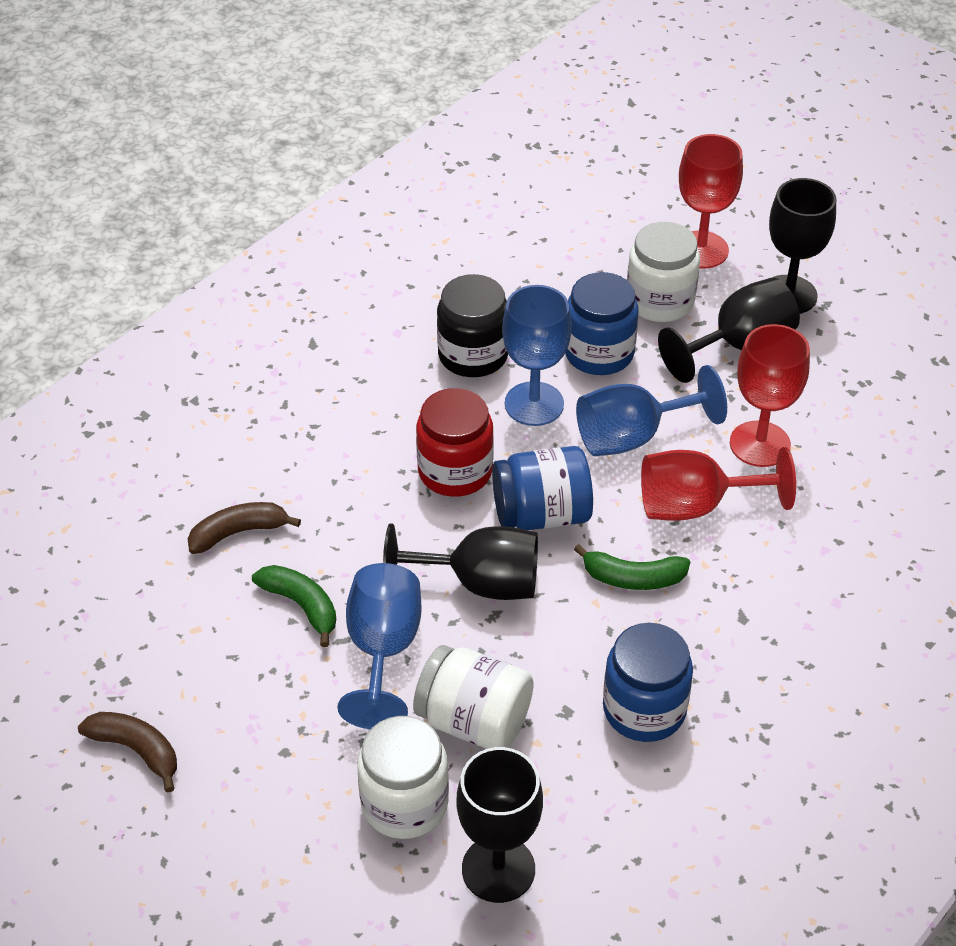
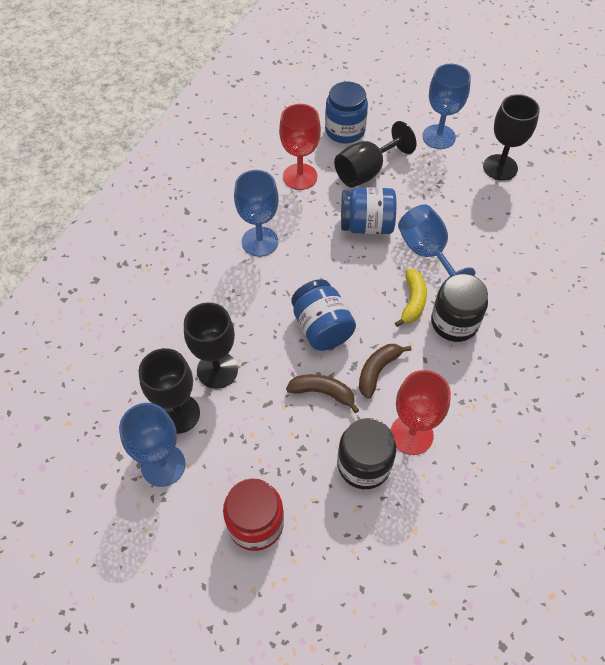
black jar: 1 -> 2
blue goblet: 3 -> 4
green banana: 2 -> 0
red goblet: 3 -> 2
white jar: 3 -> 0
yellow banana: 0 -> 1

